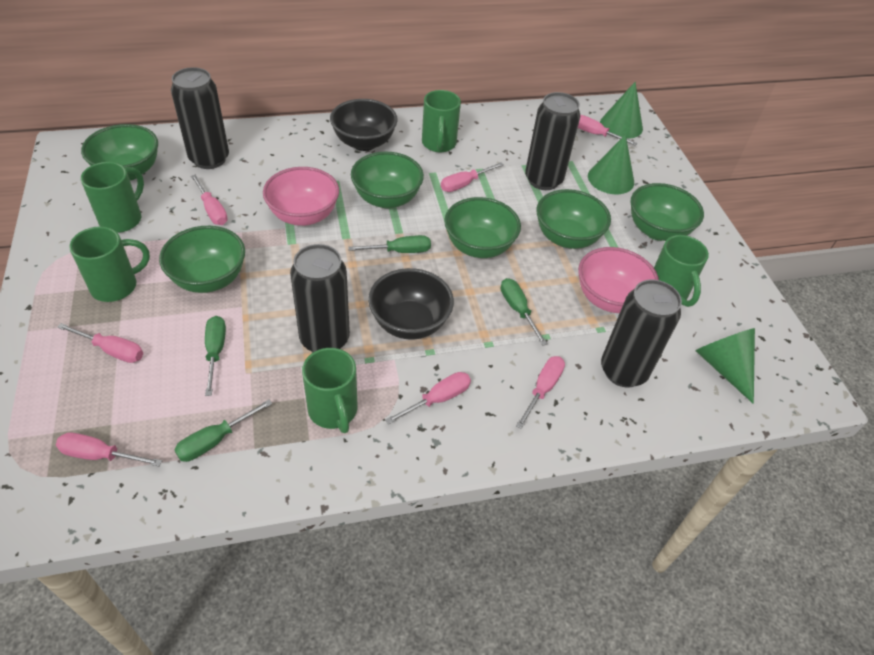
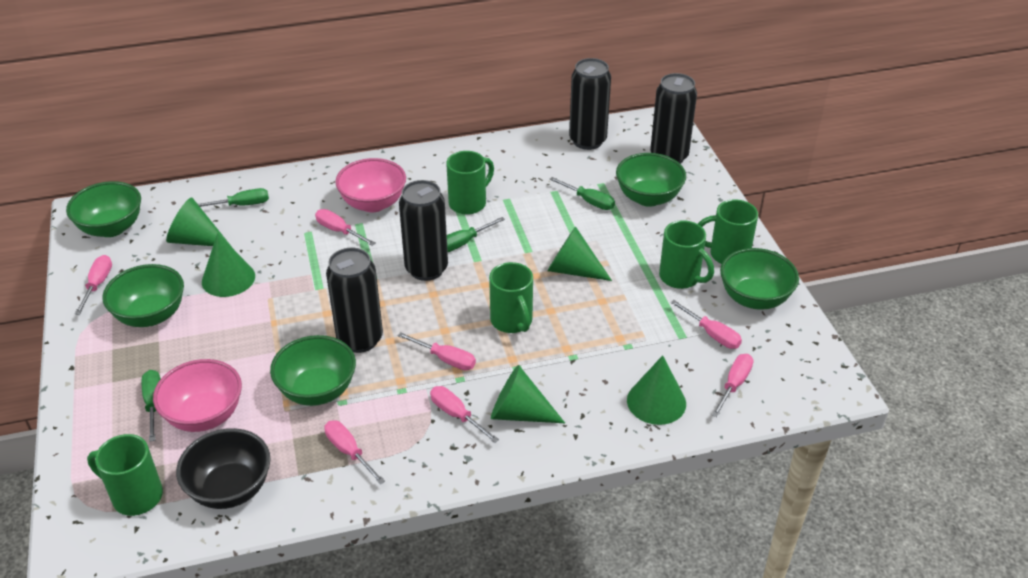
black bowl: 2 -> 1
green bowl: 6 -> 5
green cone: 3 -> 5

